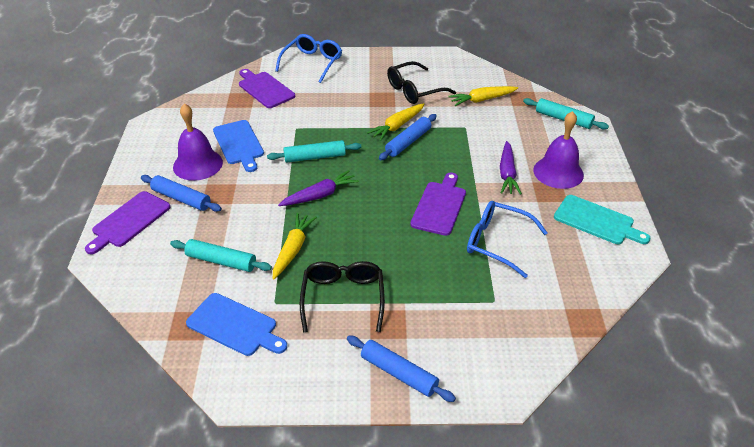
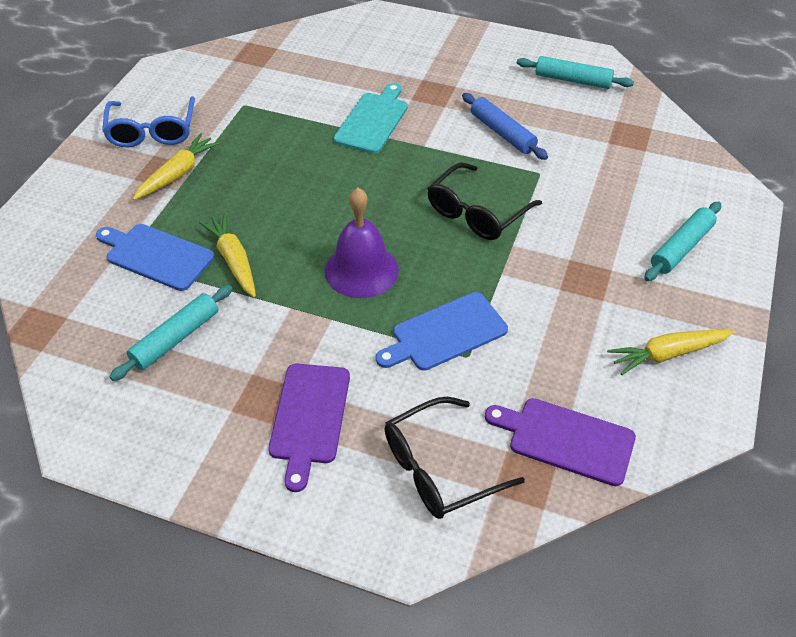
blue glasses: 2 -> 1
blue rolling pin: 3 -> 1
purple bell: 2 -> 1
purple carrot: 2 -> 0
purple cutting board: 3 -> 2

